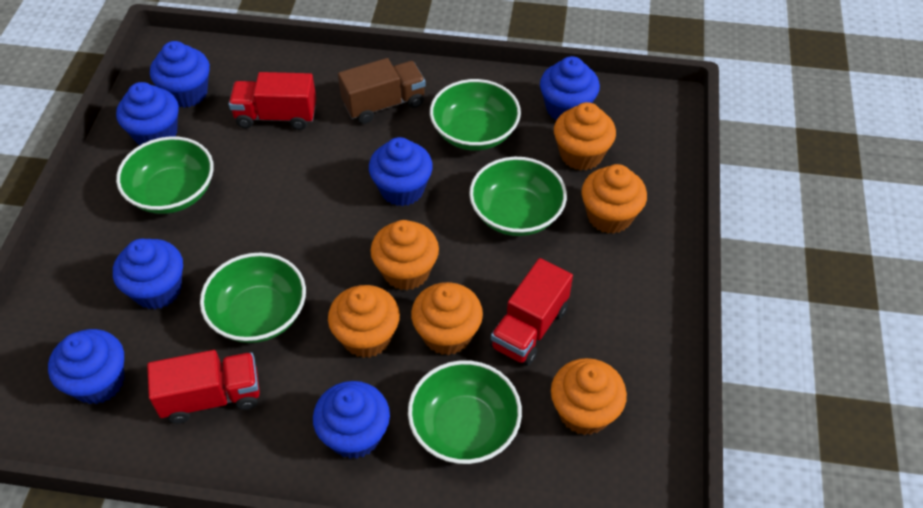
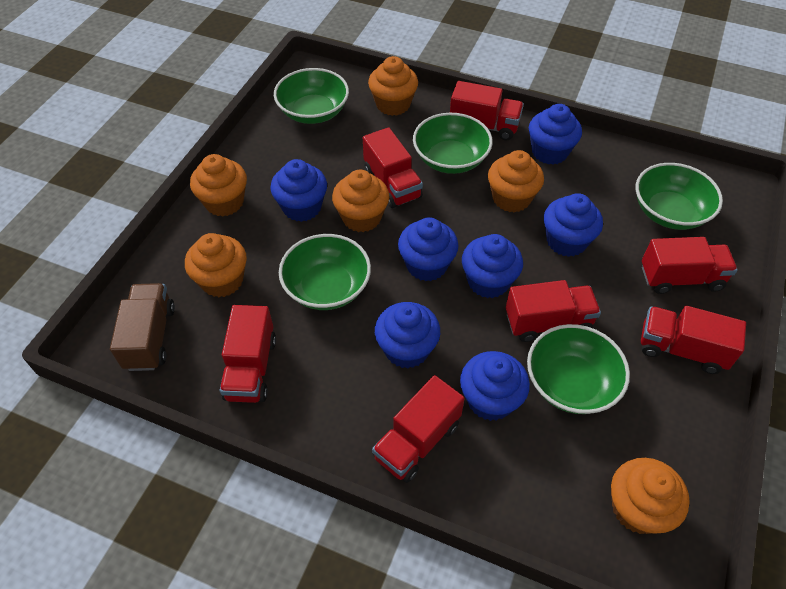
red truck: 3 -> 7

